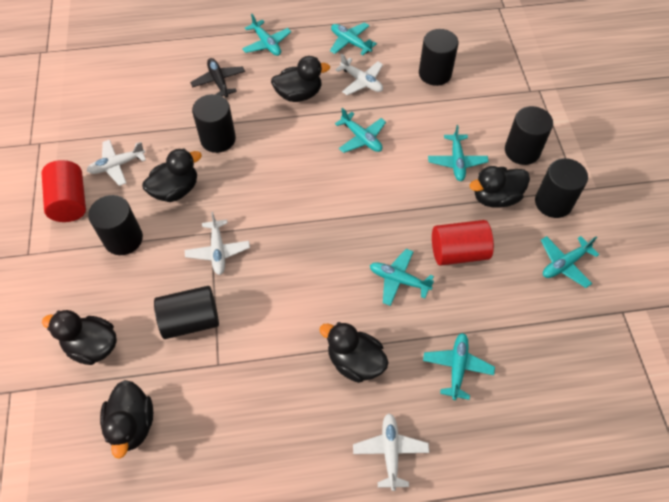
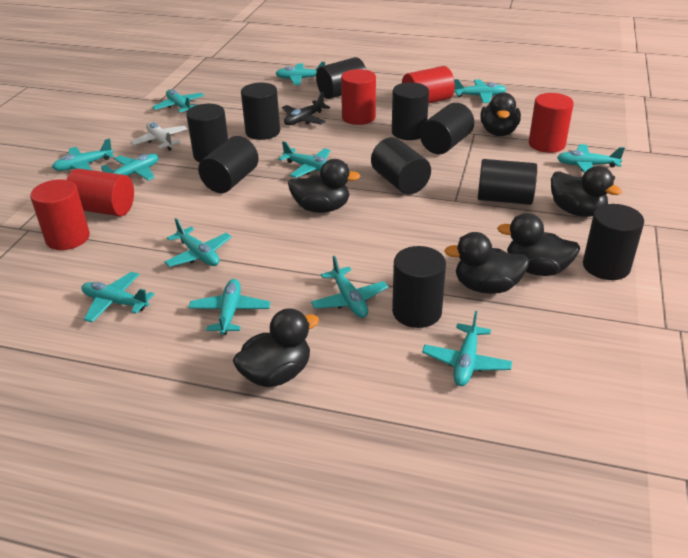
black cylinder: 6 -> 10
red cylinder: 2 -> 5
turquoise plane: 7 -> 12
white plane: 4 -> 1

